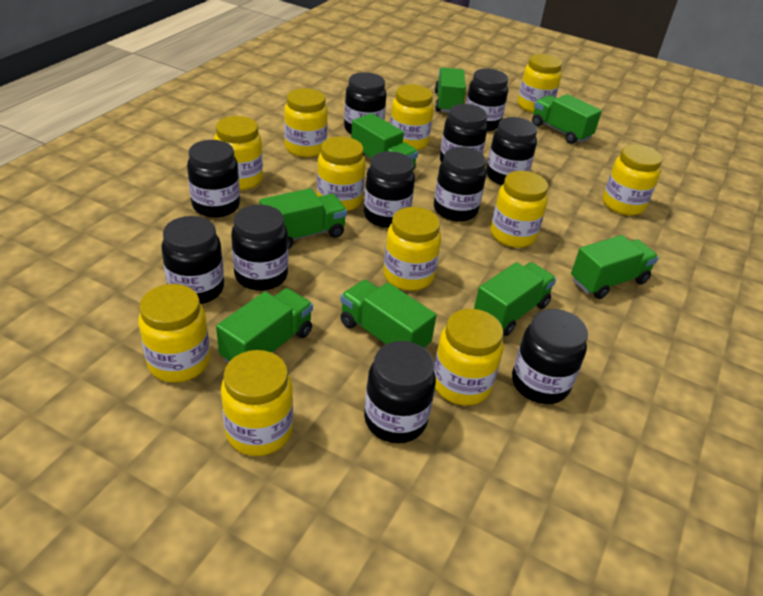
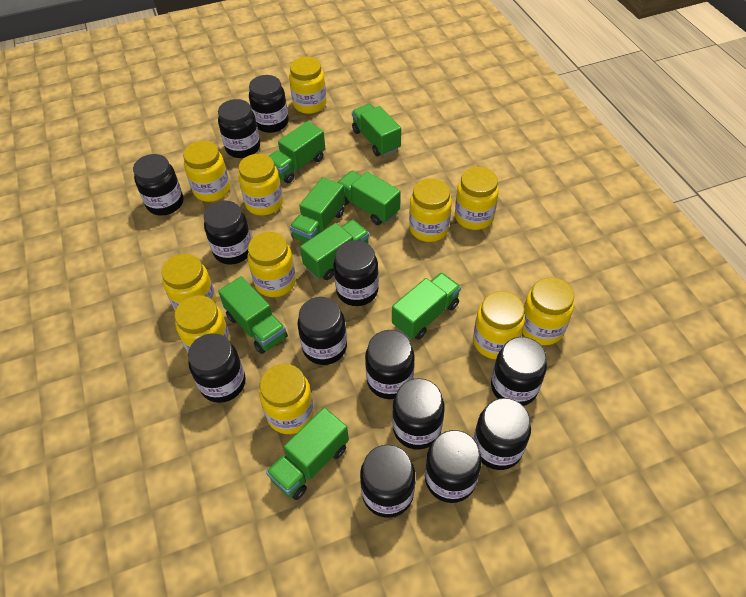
black jar: 11 -> 13

